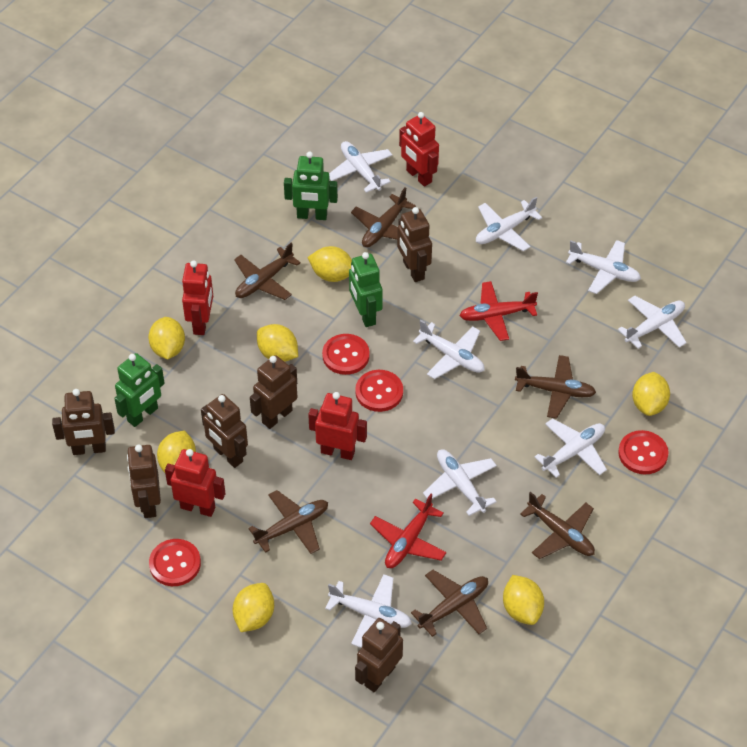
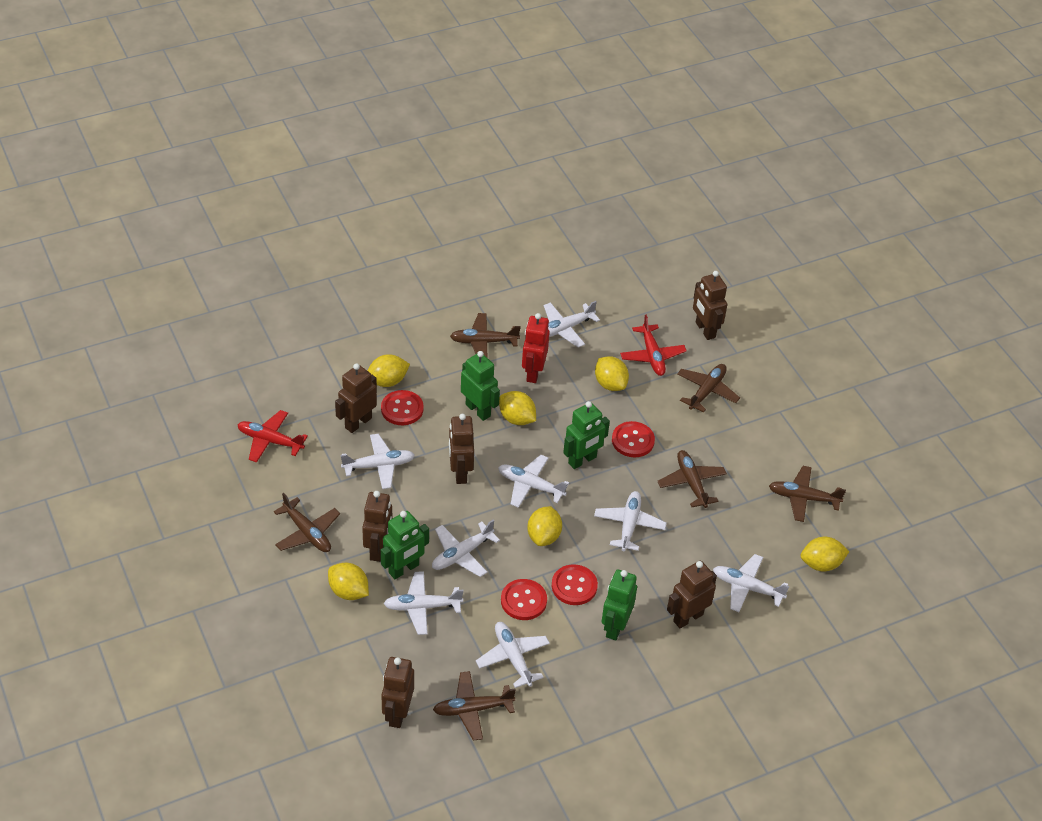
green robot: 3 -> 4
red robot: 4 -> 1
yellow lemon: 7 -> 6

